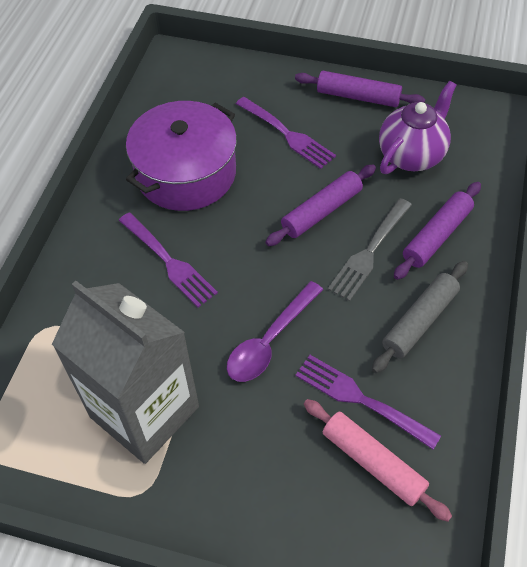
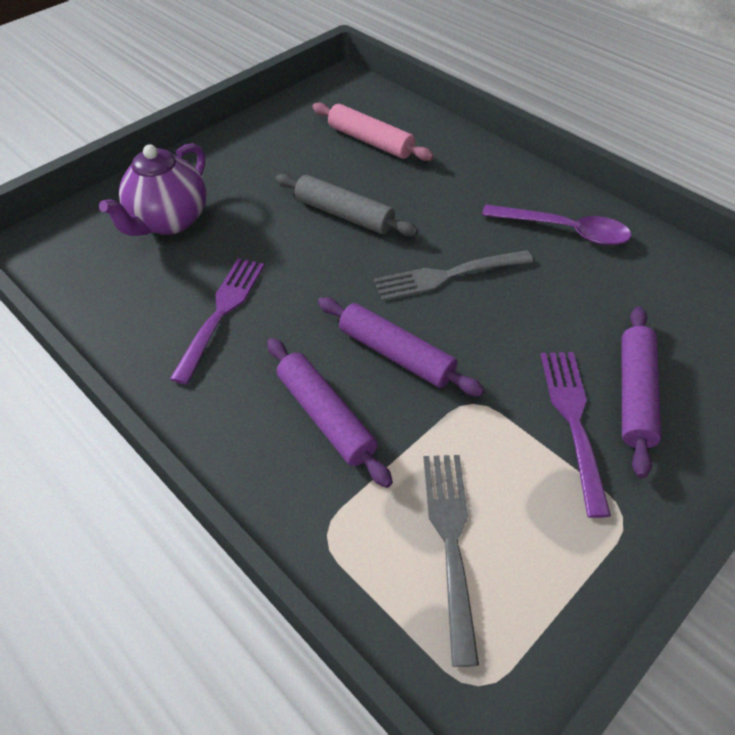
grey carton: 1 -> 0
grey fork: 1 -> 2
purple fork: 3 -> 2
purple pot: 1 -> 0

